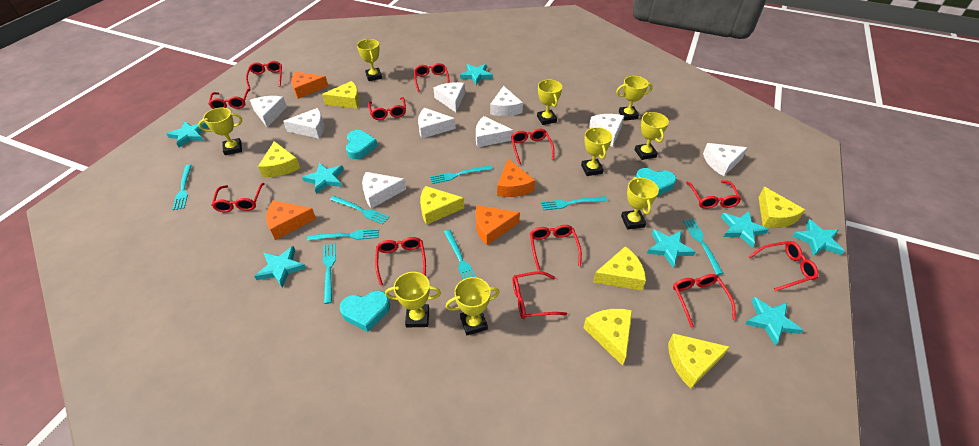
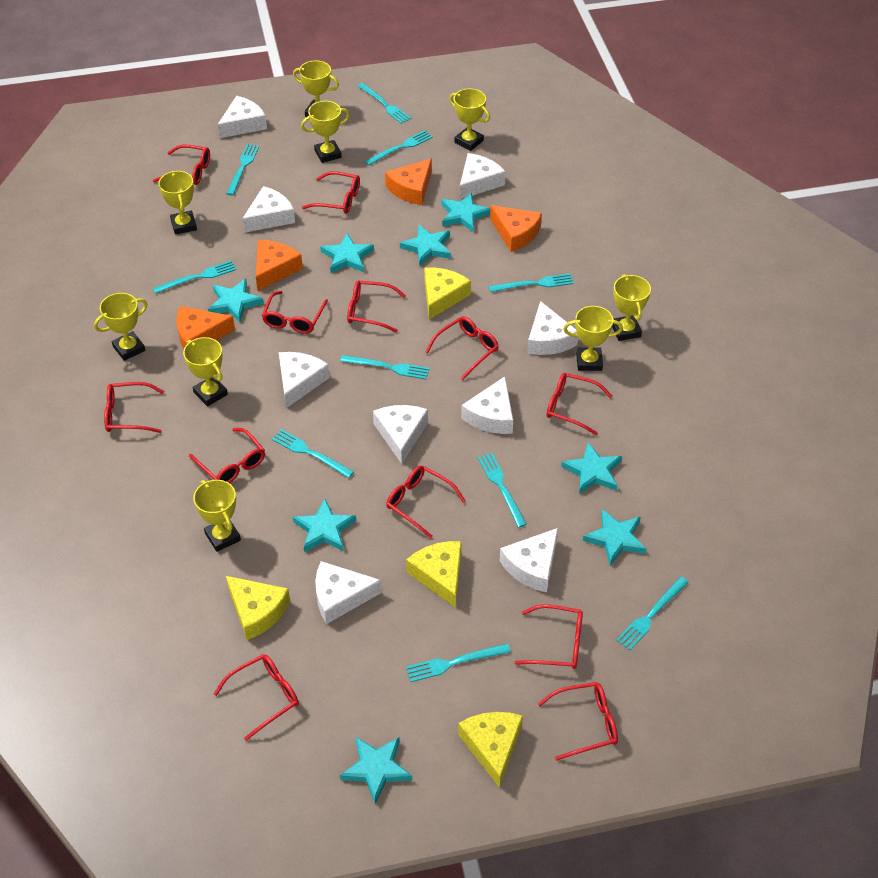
turquoise fork: 8 -> 10
turquoise heart: 3 -> 0
yellow cheese: 7 -> 4

